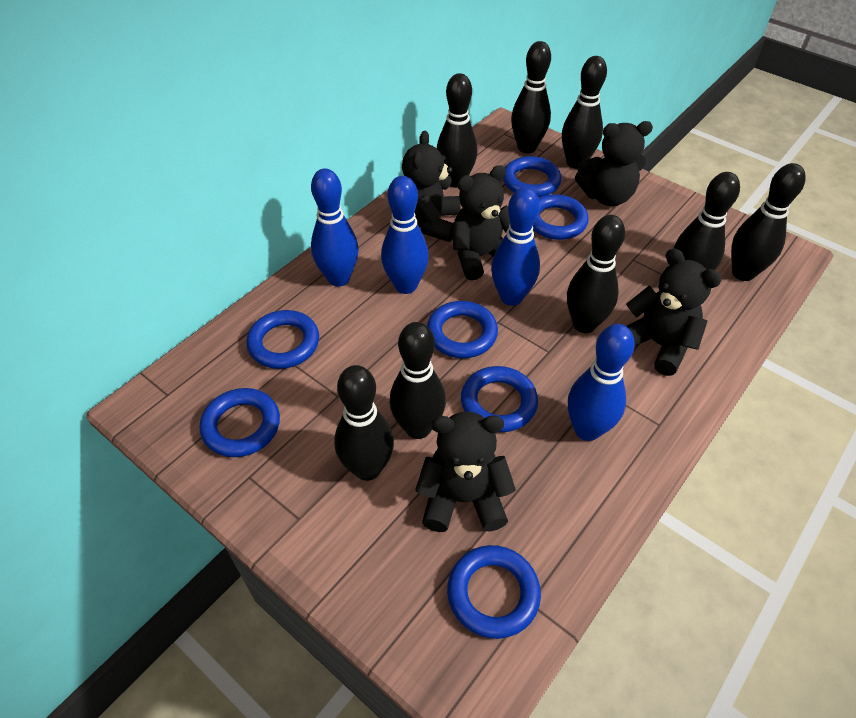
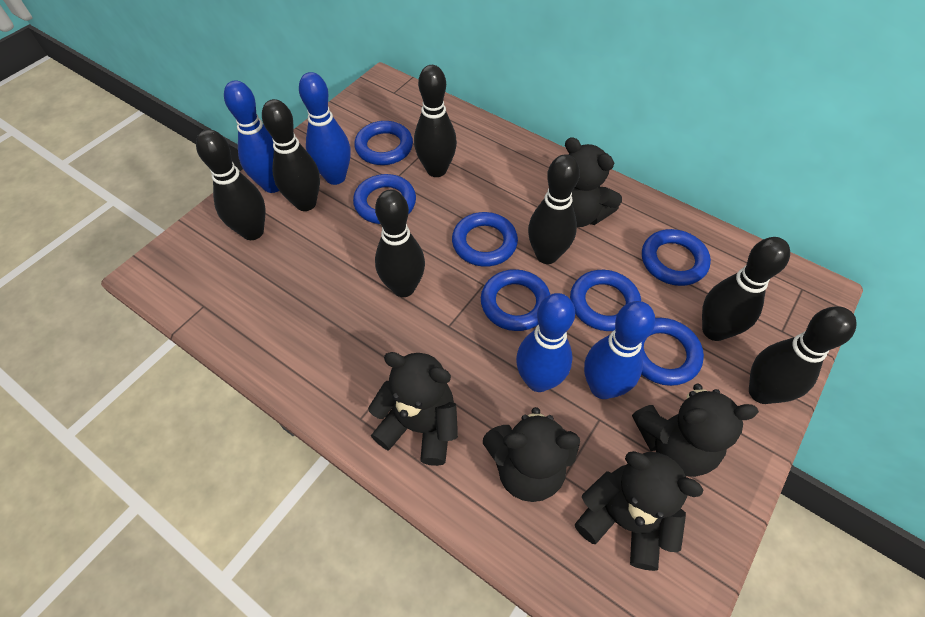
black bowling pin: 8 -> 7

